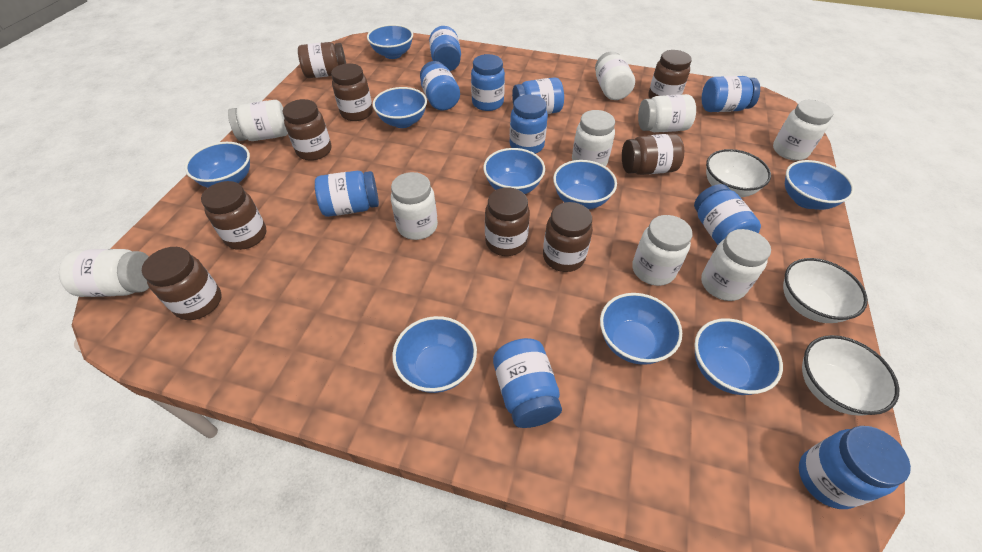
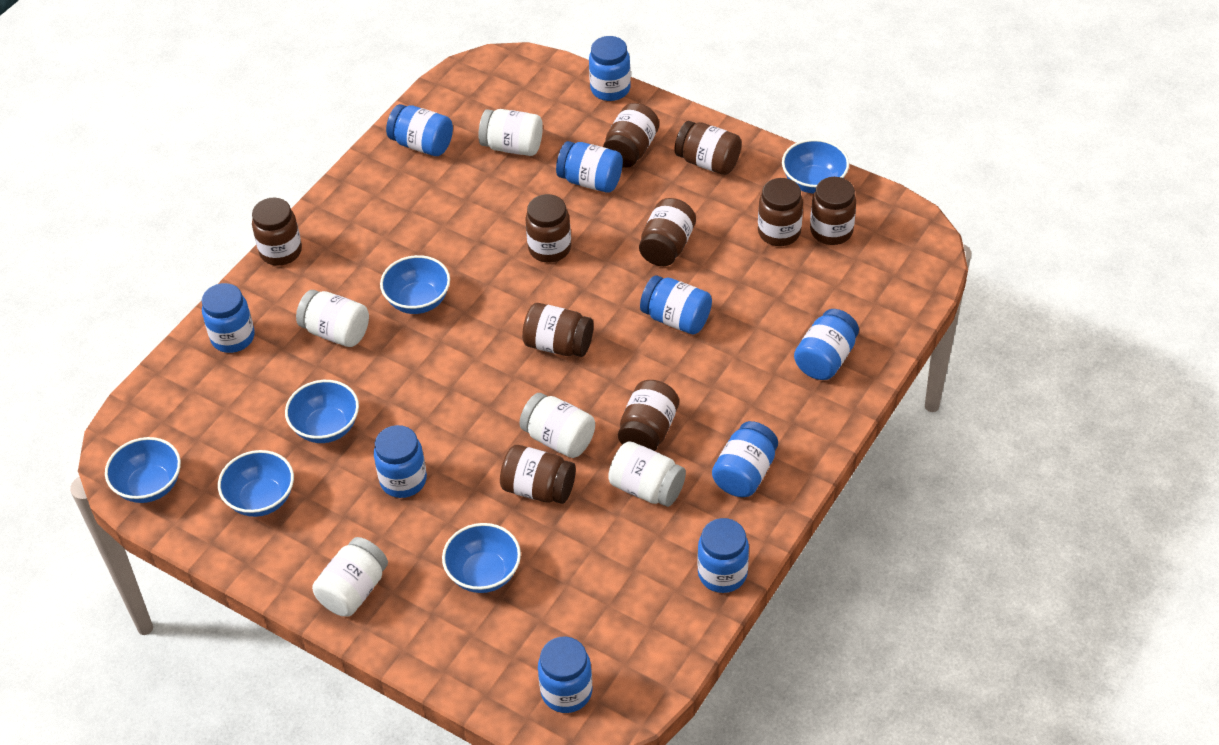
blue bowl: 9 -> 6
brown jar: 9 -> 10
white bowl: 3 -> 0
white jar: 9 -> 5

